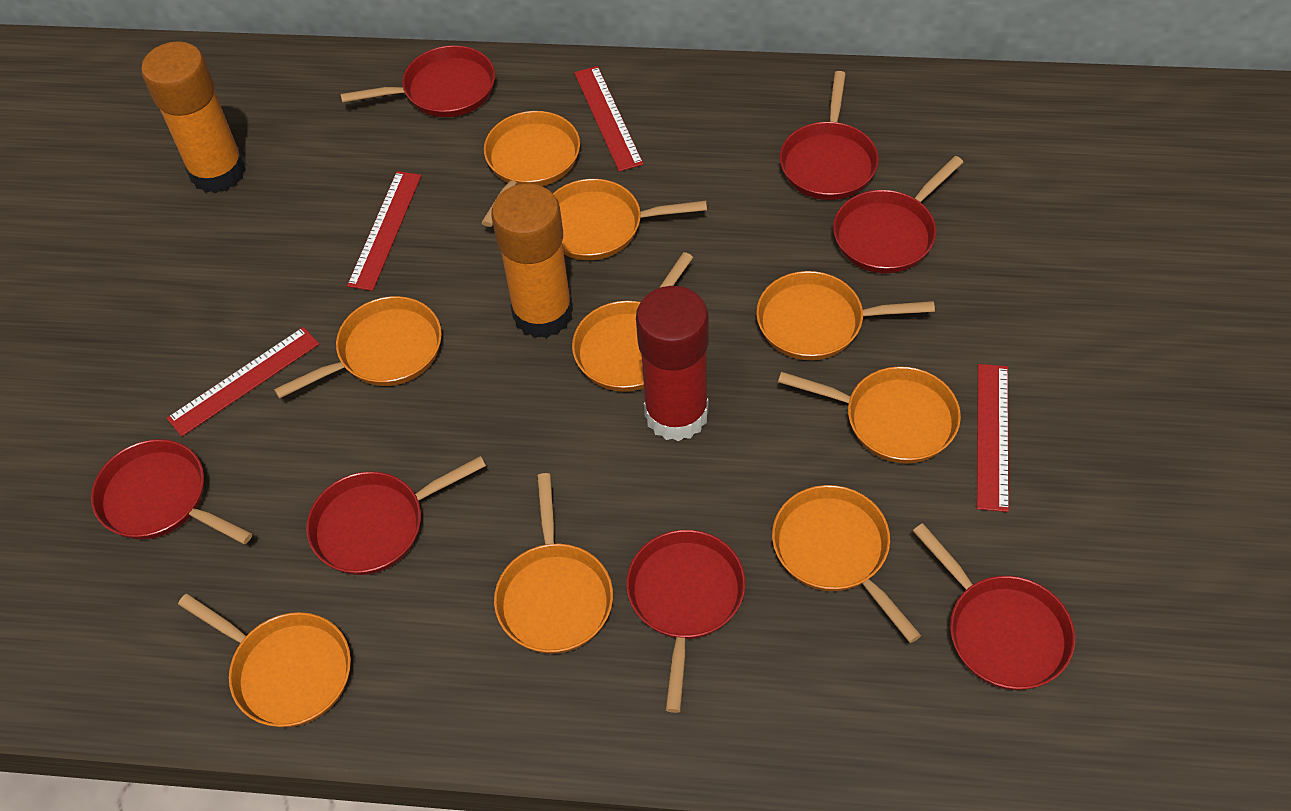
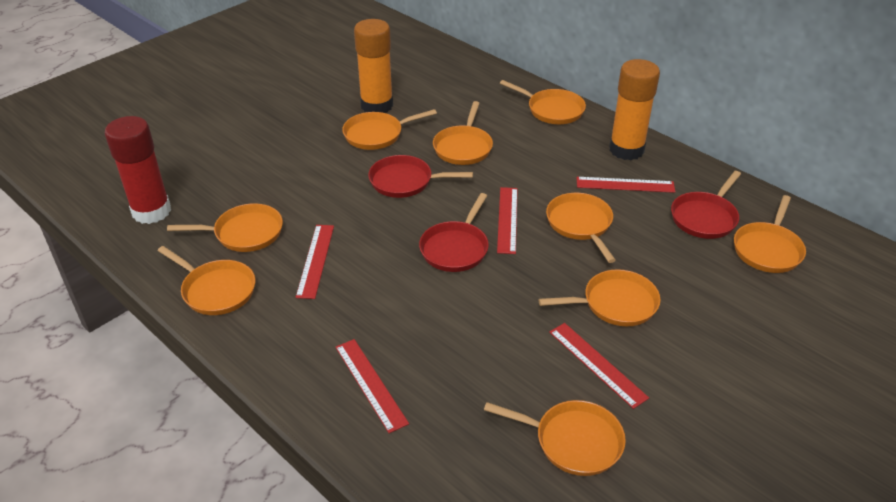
red pan: 7 -> 3
red ruler: 4 -> 5

